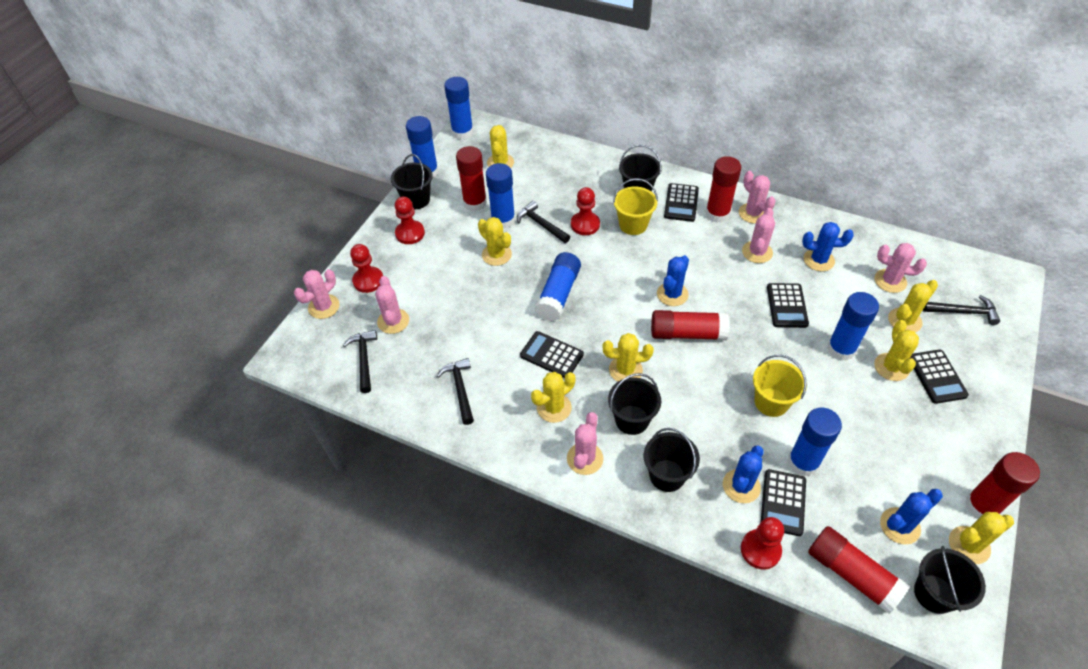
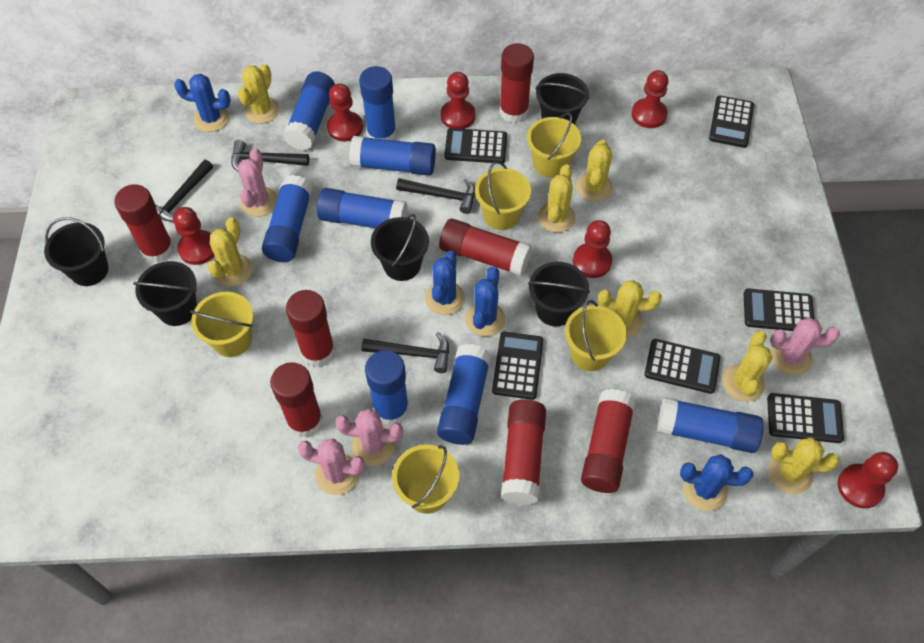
black calculator: 5 -> 6
blue glue stick: 6 -> 8
pink cactus: 6 -> 4
red glue stick: 5 -> 7
red pawn: 4 -> 6
yellow bucket: 2 -> 5

